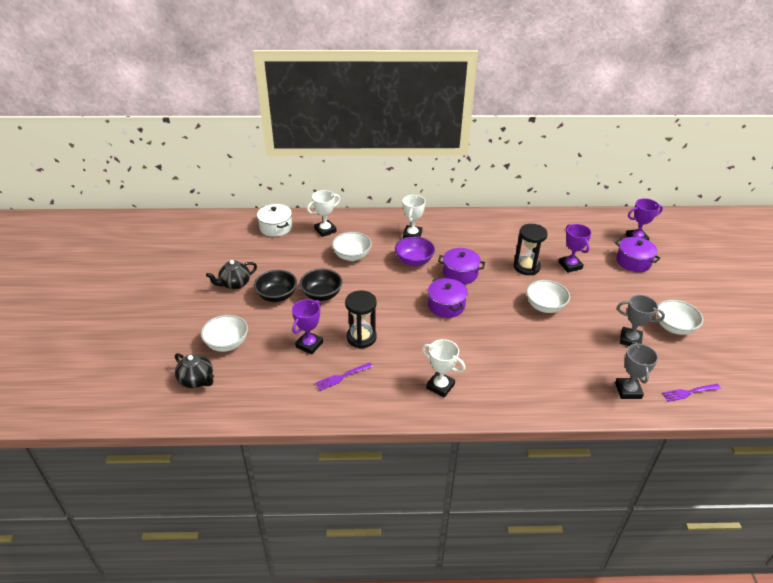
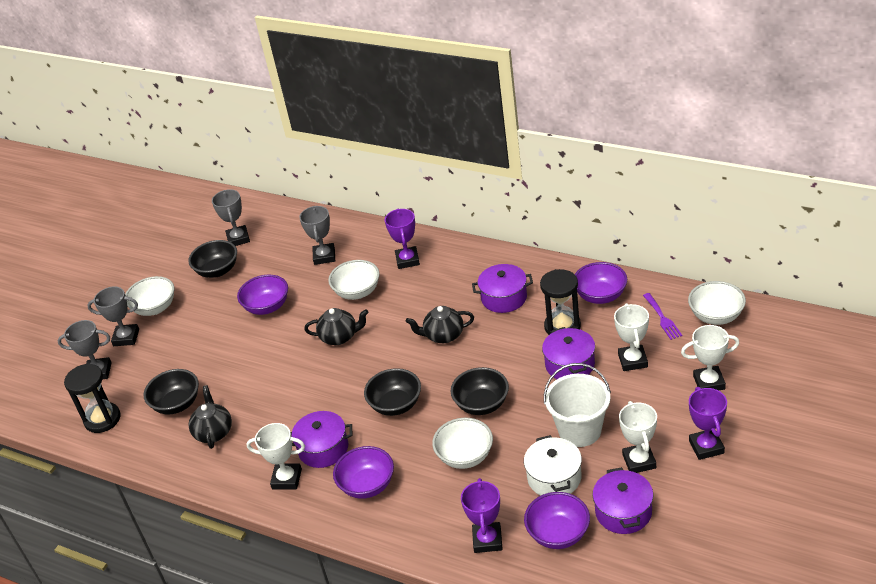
black bowl: 2 -> 4
black teapot: 2 -> 3
grey trophy: 2 -> 4
purple bowl: 1 -> 4
purple fork: 2 -> 1
purple pot: 3 -> 4
white bucket: 0 -> 1
white trophy: 3 -> 4

